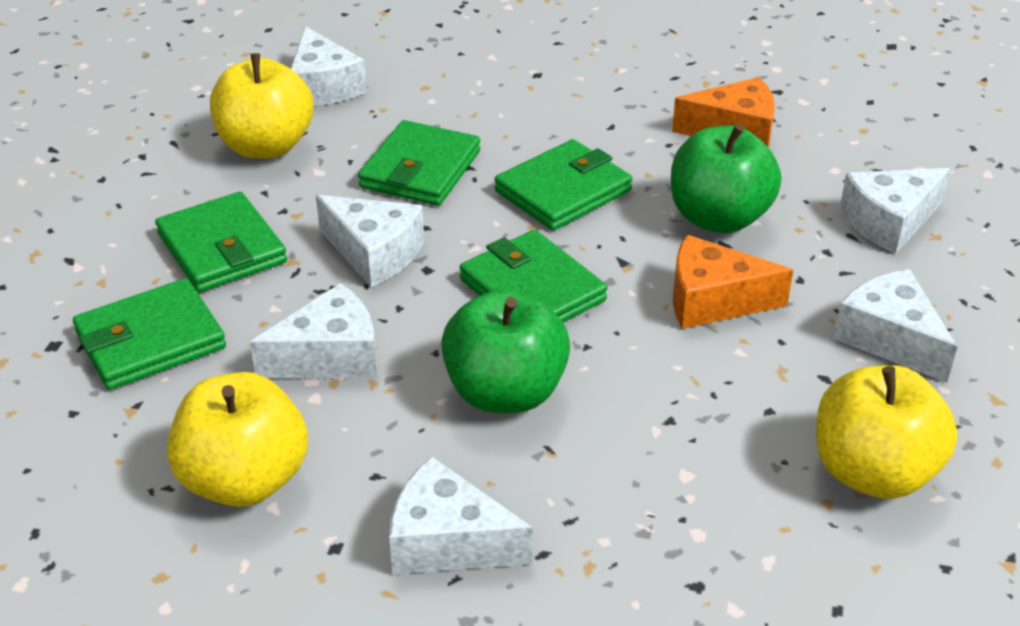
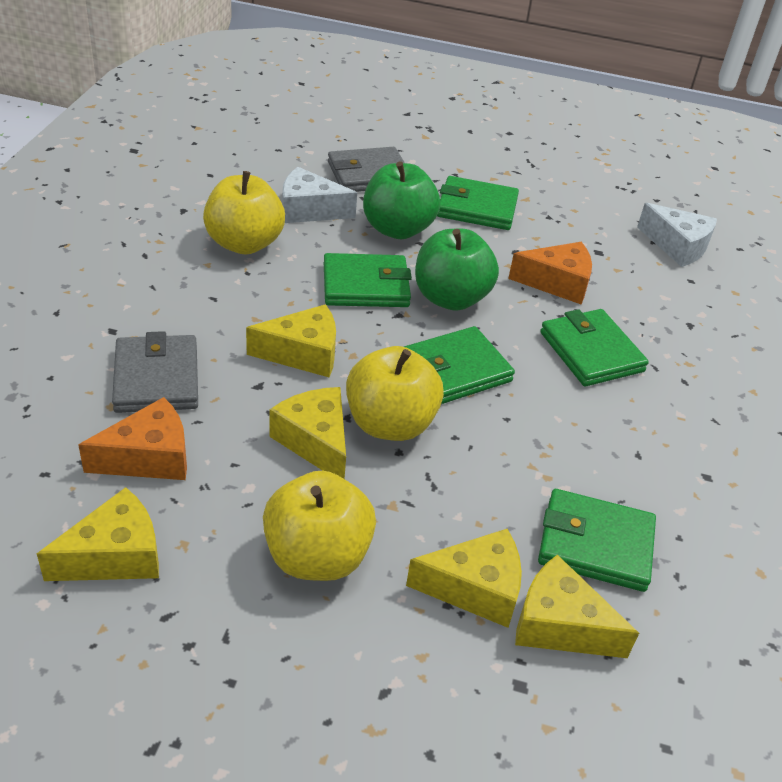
grey wallet: 0 -> 2
white cheese: 6 -> 2
yellow cheese: 0 -> 5

